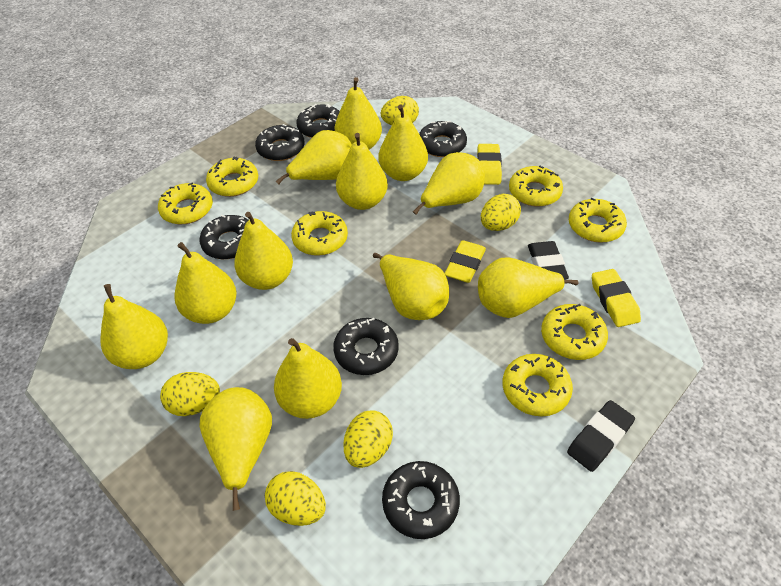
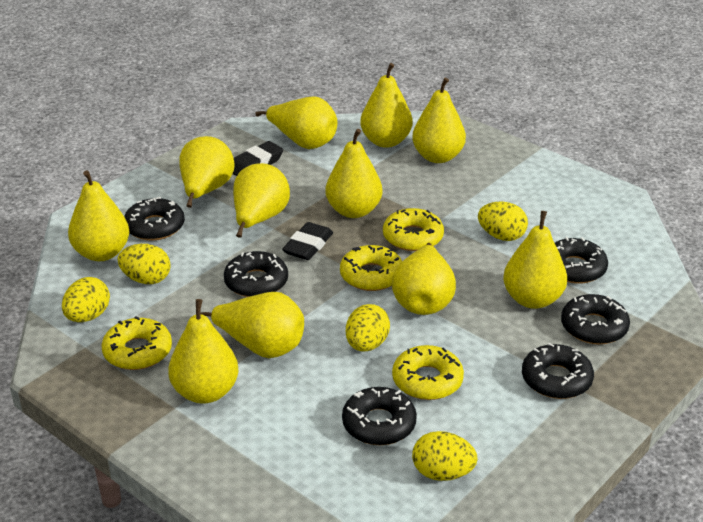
yellow donut: 7 -> 4
yellow eraser: 3 -> 0
yellow pear: 12 -> 11

